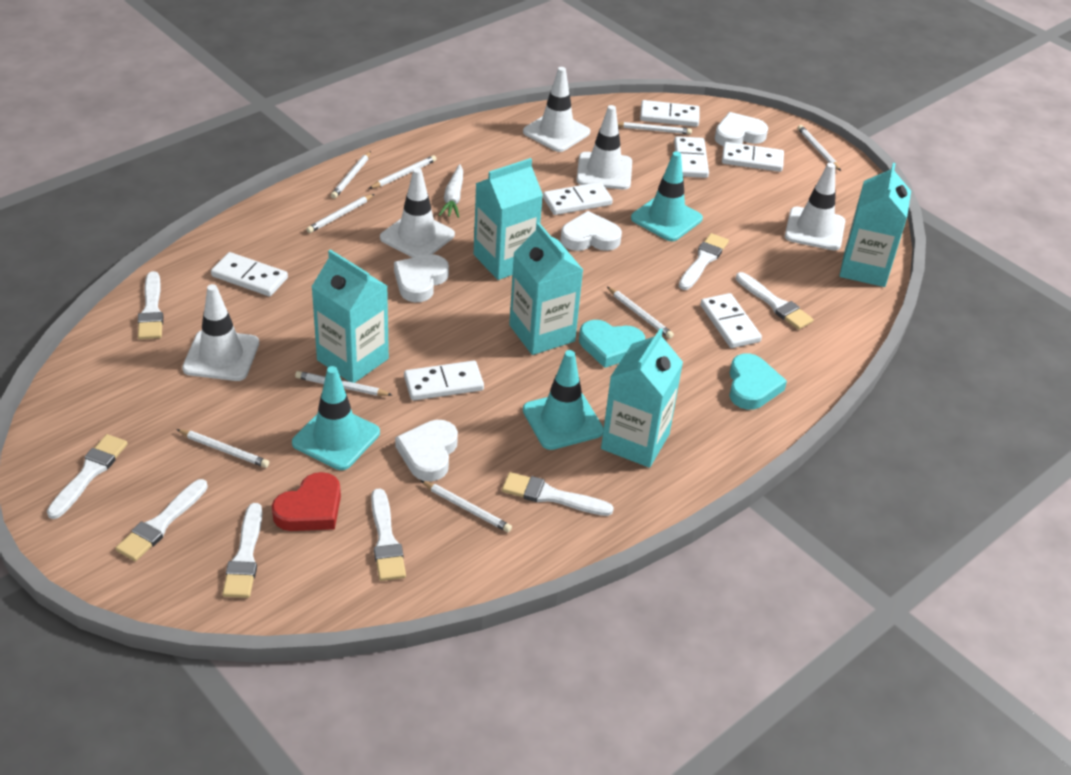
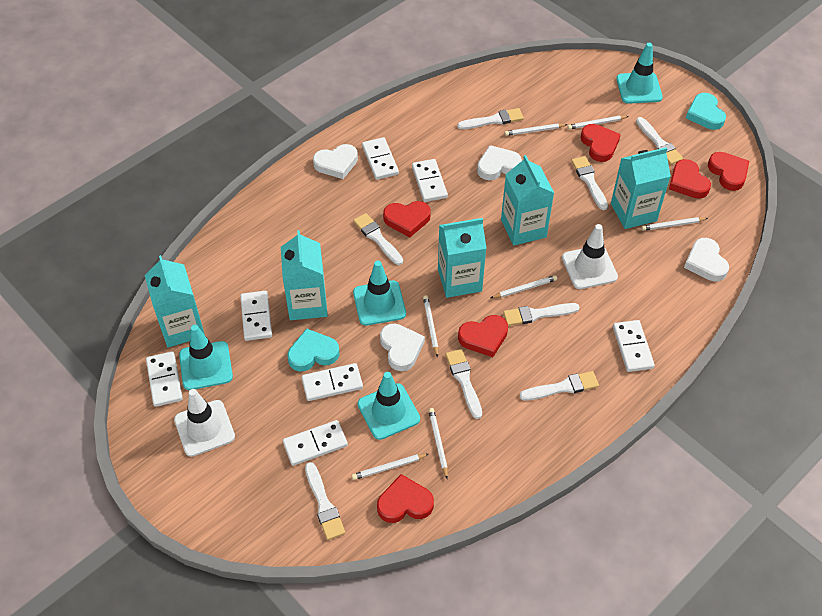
red heart: 1 -> 6
turquoise traffic cone: 3 -> 4
white carrot: 1 -> 0
white pencil: 9 -> 7
white traffic cone: 5 -> 2

